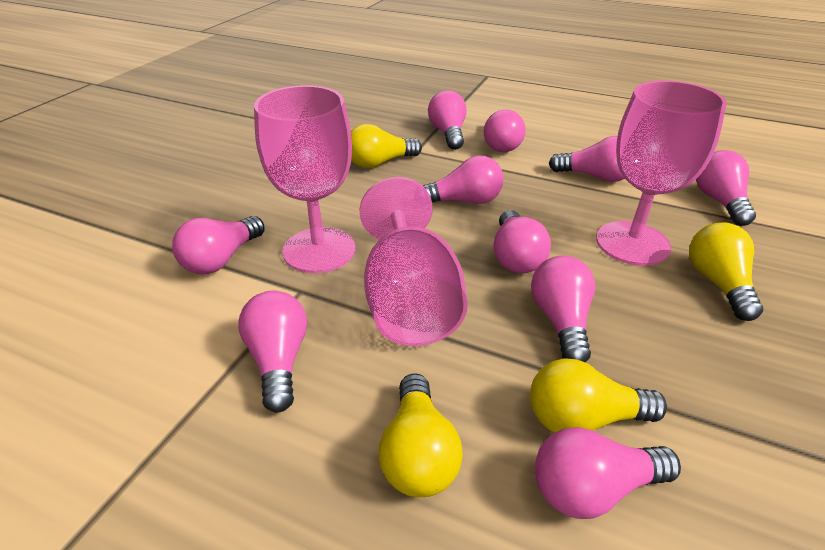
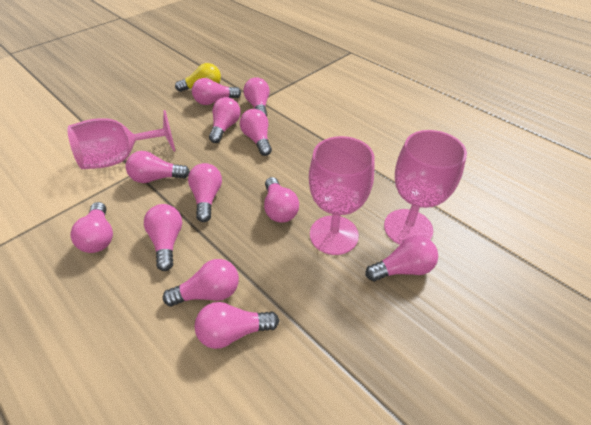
pink light bulb: 10 -> 12
yellow light bulb: 4 -> 1

